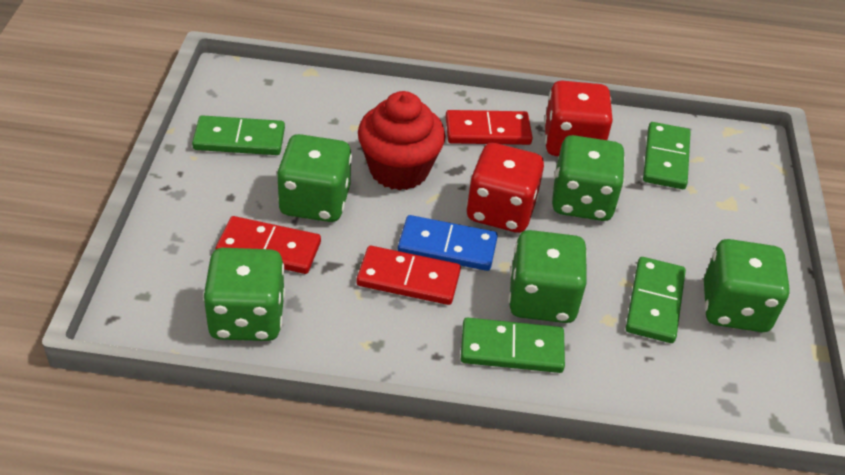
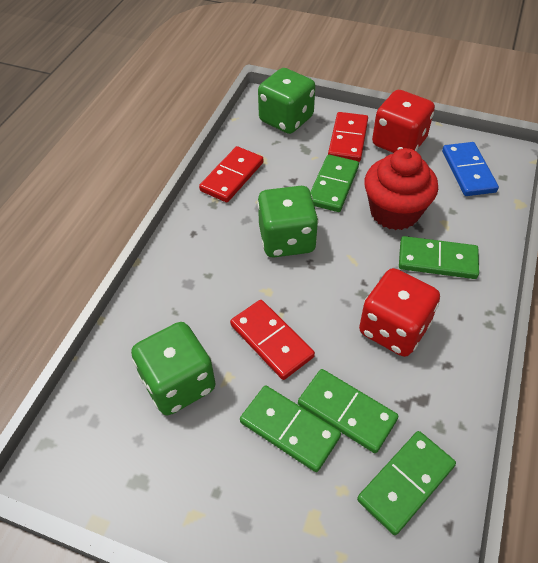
green dice: 5 -> 3
green domino: 4 -> 5

